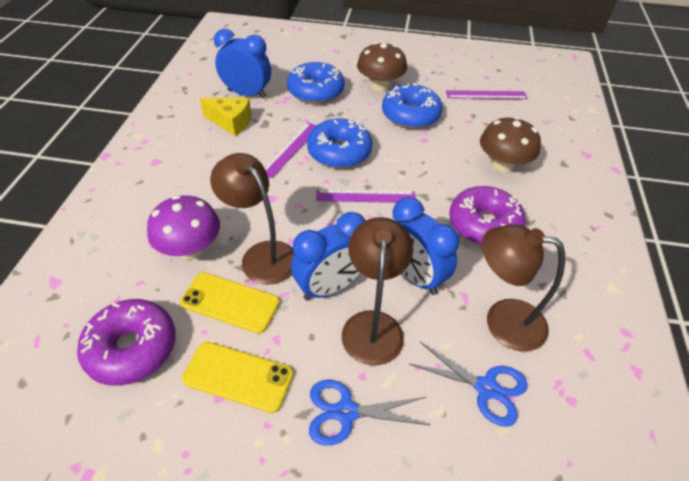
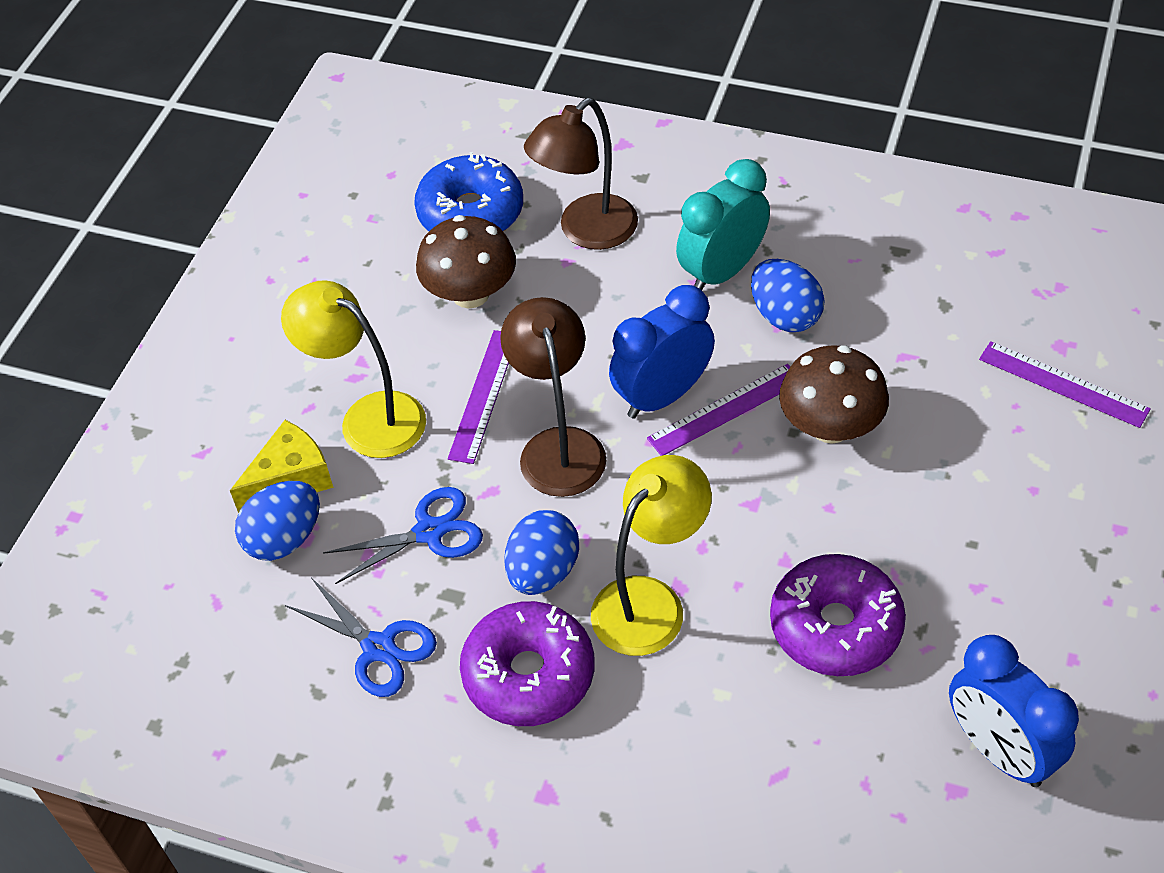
blue clock: 3 -> 2
blue donut: 3 -> 1
blue egg: 0 -> 3
brown lamp: 3 -> 2
purple mushroom: 1 -> 0
turquoise clock: 0 -> 1
yellow lamp: 0 -> 2
yellow phone: 2 -> 0

